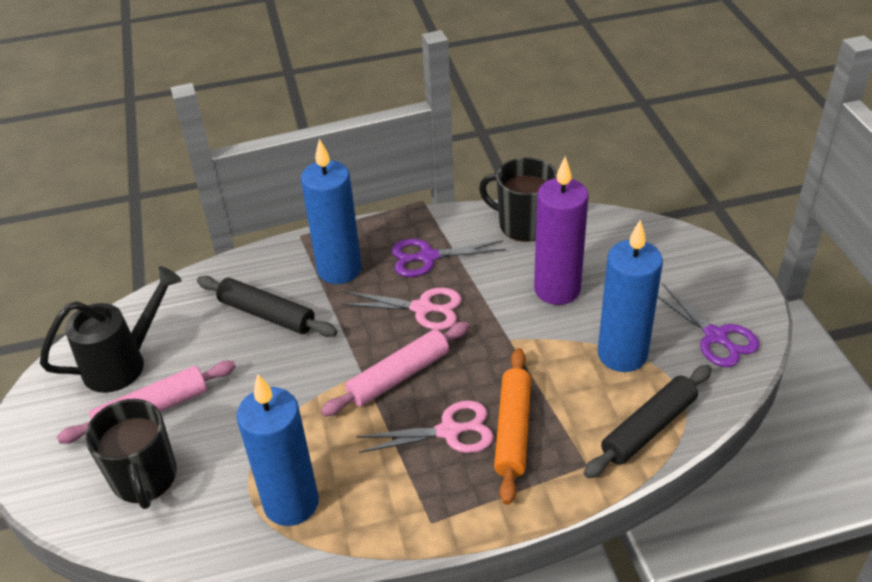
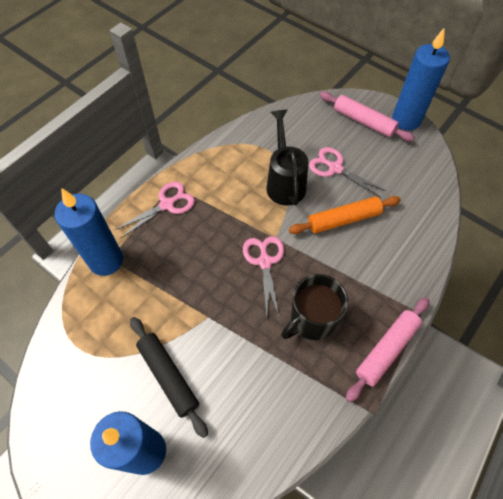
black mug: 2 -> 1
black rolling pin: 2 -> 1
pink scissors: 2 -> 3
purple candle: 1 -> 0
purple scissors: 2 -> 0

